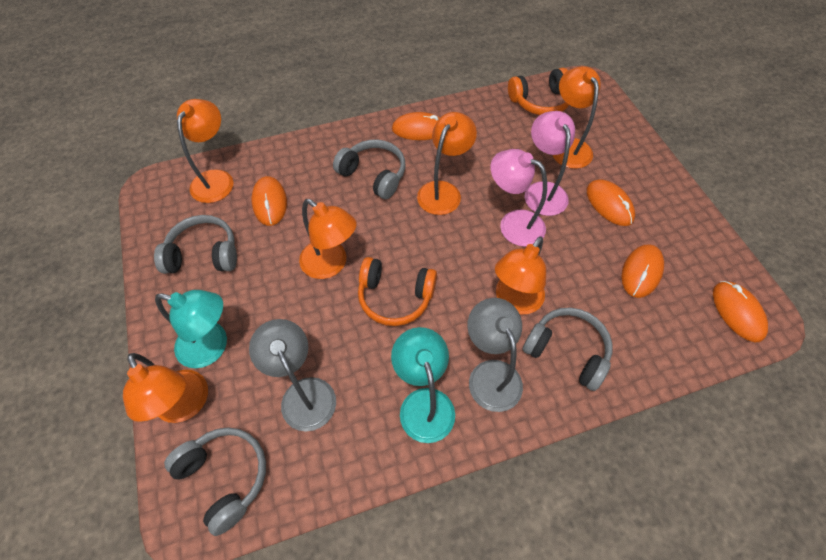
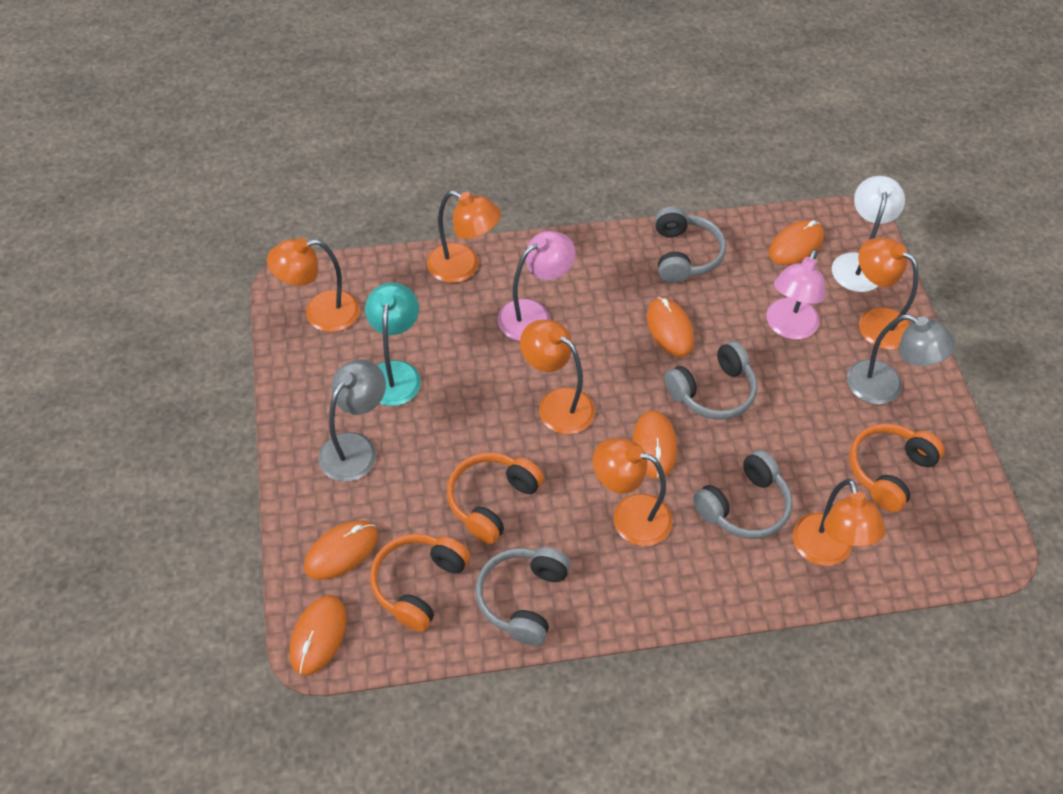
orange headphones: 2 -> 3
turquoise lamp: 2 -> 1
white lamp: 0 -> 1

